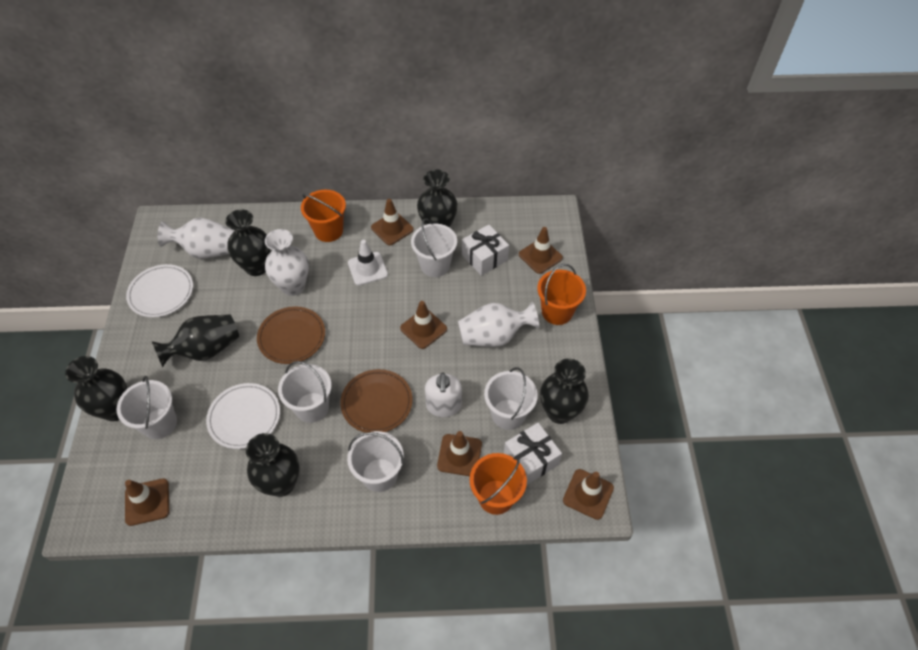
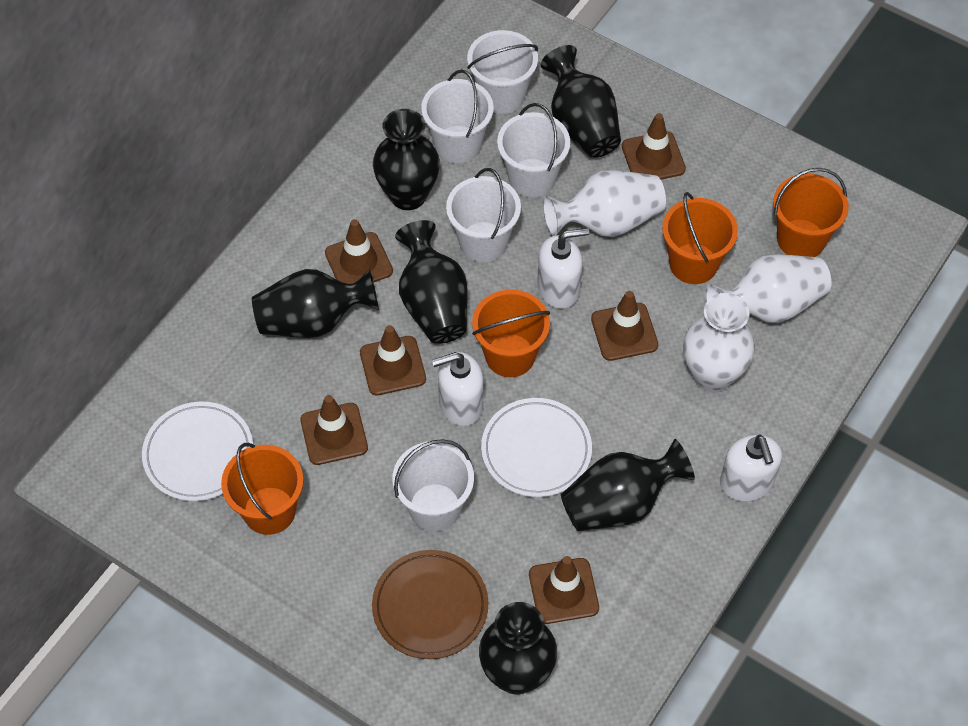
brown plate: 2 -> 1
orange bucket: 3 -> 4
white gift: 2 -> 0
white soap dispenser: 1 -> 3
white traffic cone: 1 -> 0

